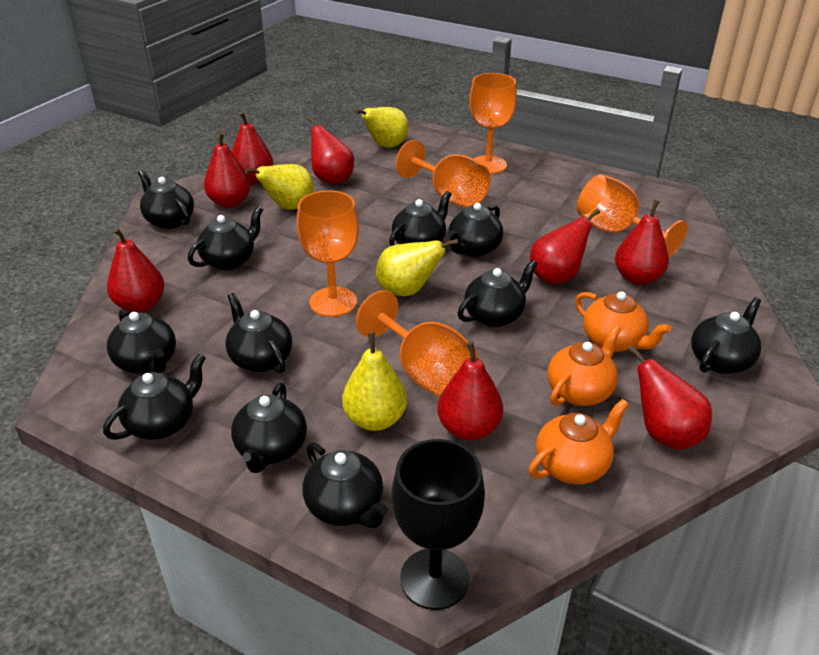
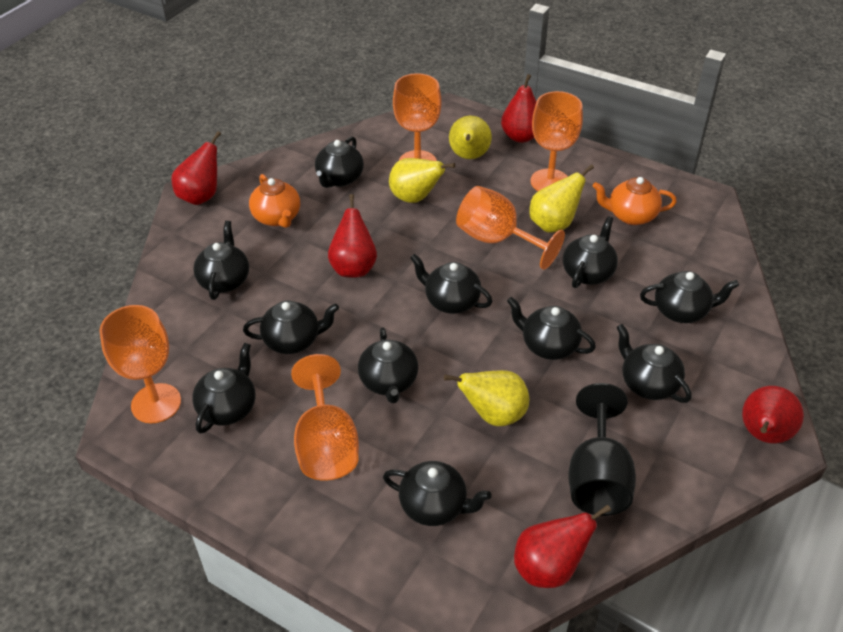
orange teapot: 3 -> 2
red pear: 8 -> 5

